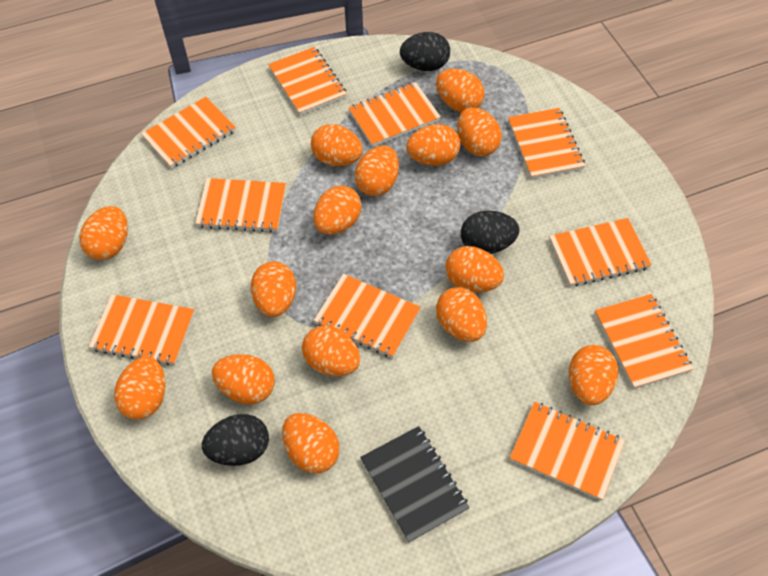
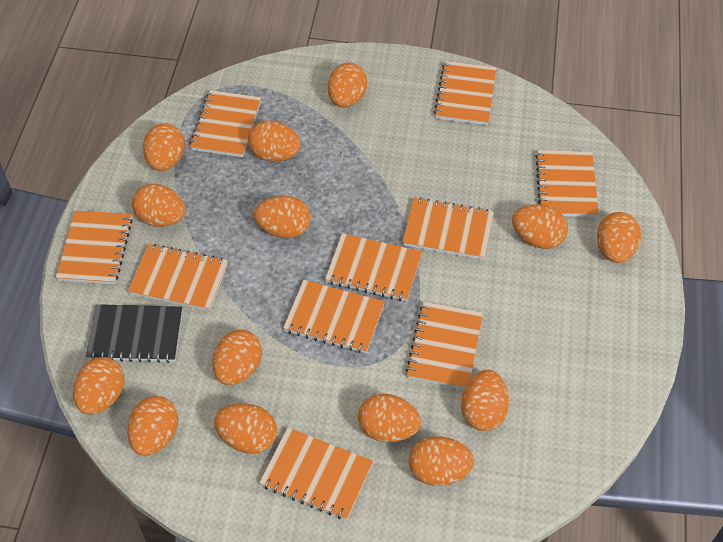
black egg: 3 -> 0
orange egg: 15 -> 14

